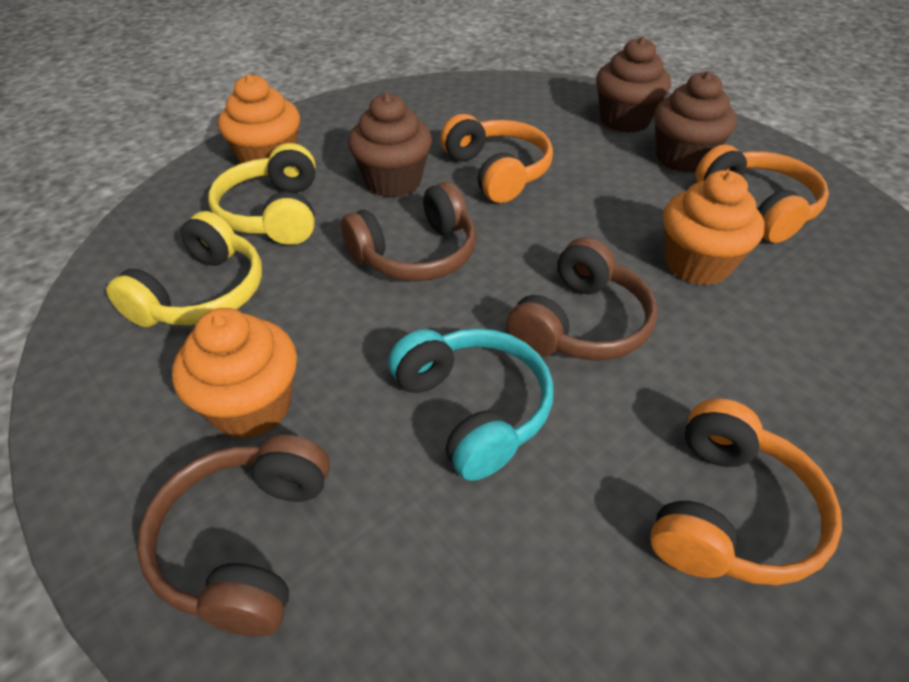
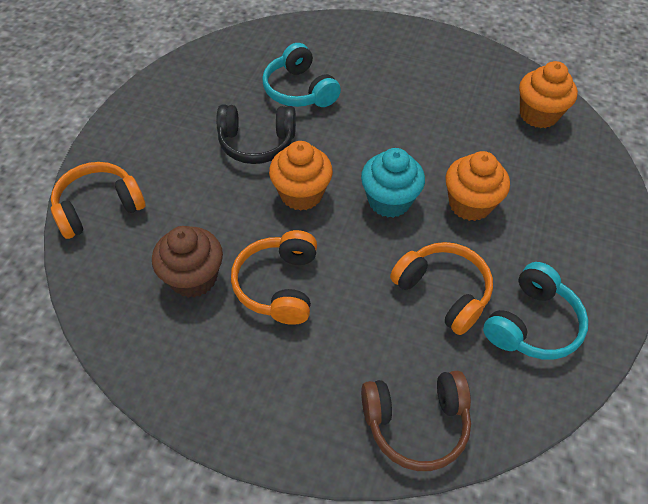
black headphones: 0 -> 1
brown cupcake: 3 -> 1
brown headphones: 3 -> 1
turquoise cupcake: 0 -> 1
turquoise headphones: 1 -> 2
yellow headphones: 2 -> 0

